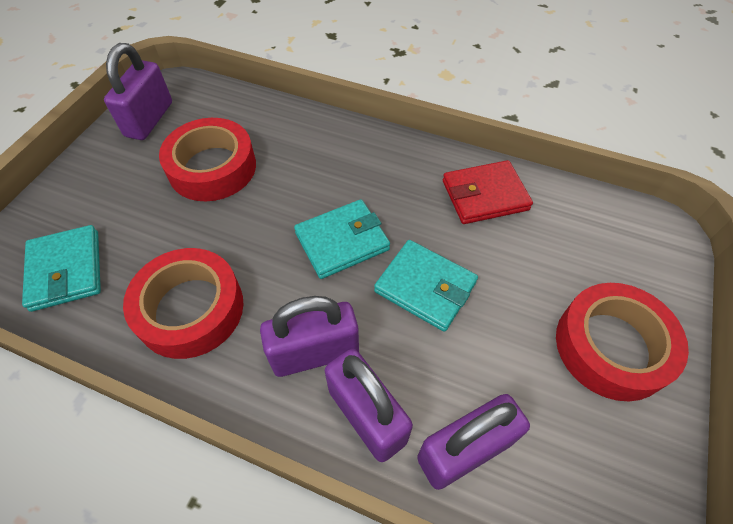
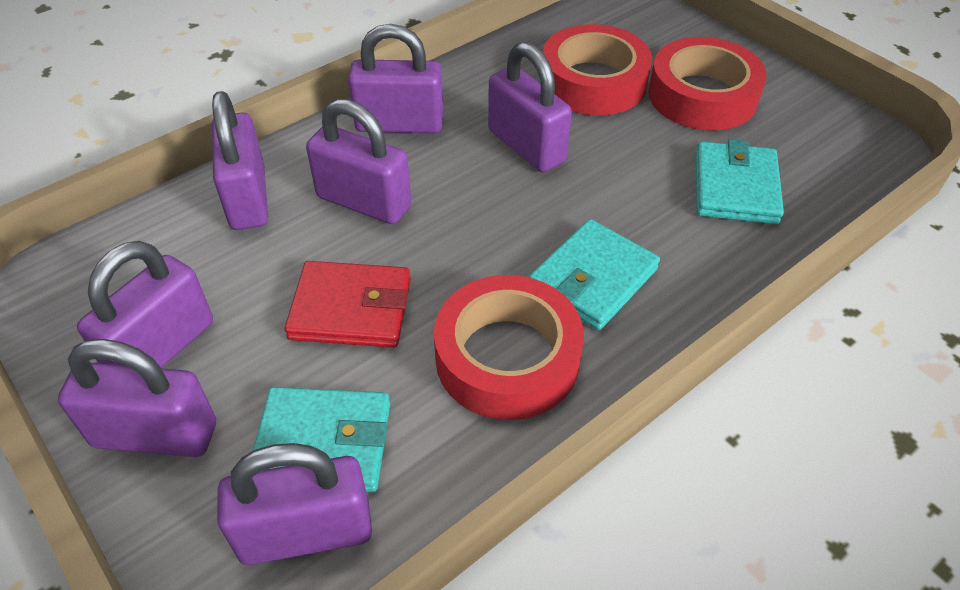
purple padlock: 4 -> 7

